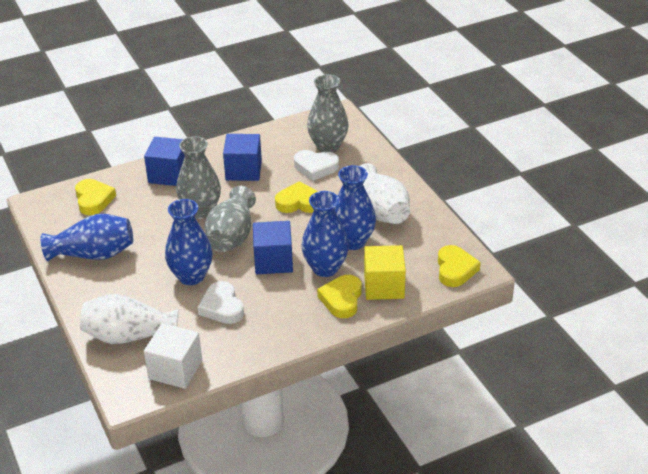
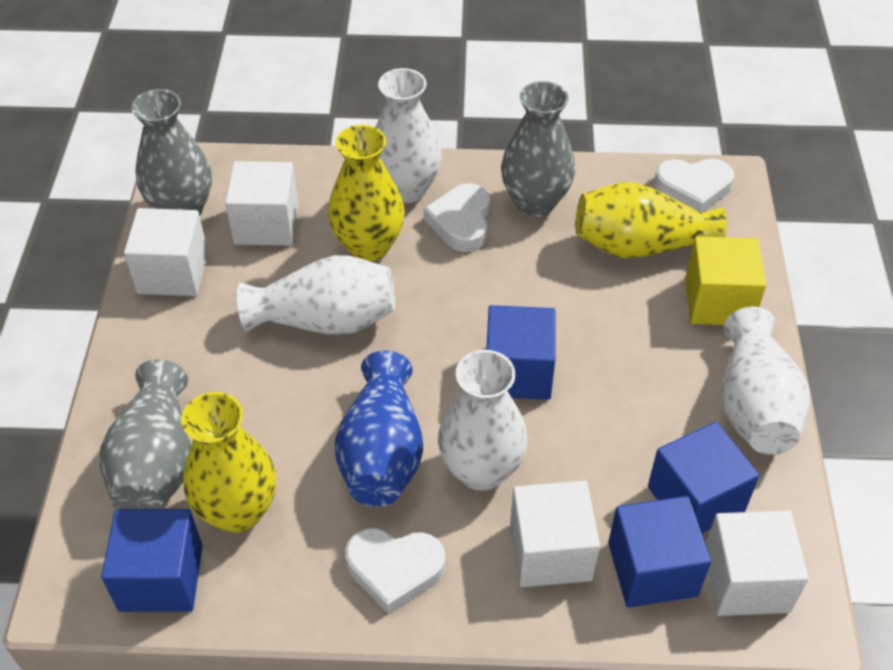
blue cube: 3 -> 4
blue vase: 4 -> 1
white cube: 1 -> 4
white heart: 2 -> 3
white vase: 2 -> 4
yellow heart: 4 -> 0
yellow vase: 0 -> 3

